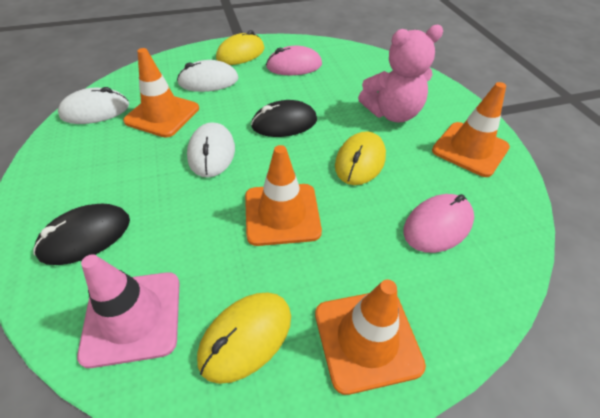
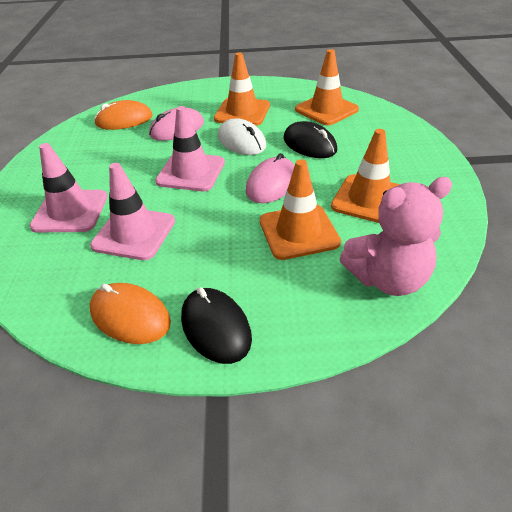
orange mouse: 0 -> 2
pink traffic cone: 1 -> 3
white mouse: 3 -> 1
yellow mouse: 3 -> 0

